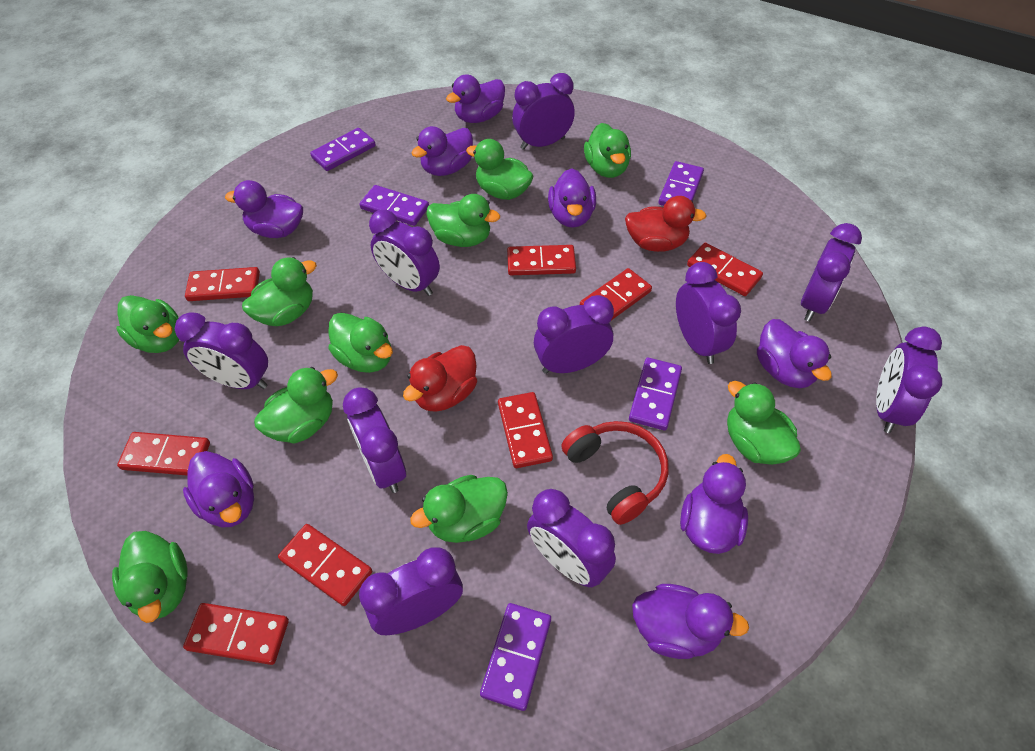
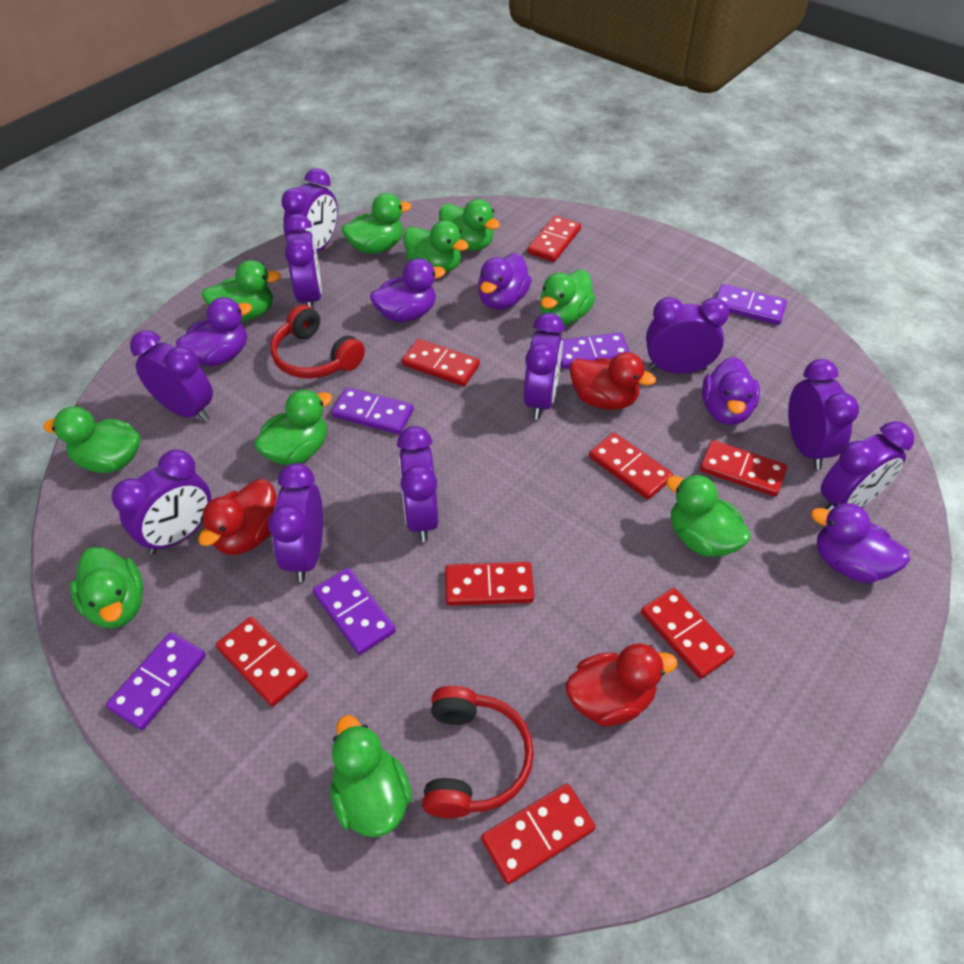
purple duck: 8 -> 5
red duck: 2 -> 3
red headphones: 1 -> 2

